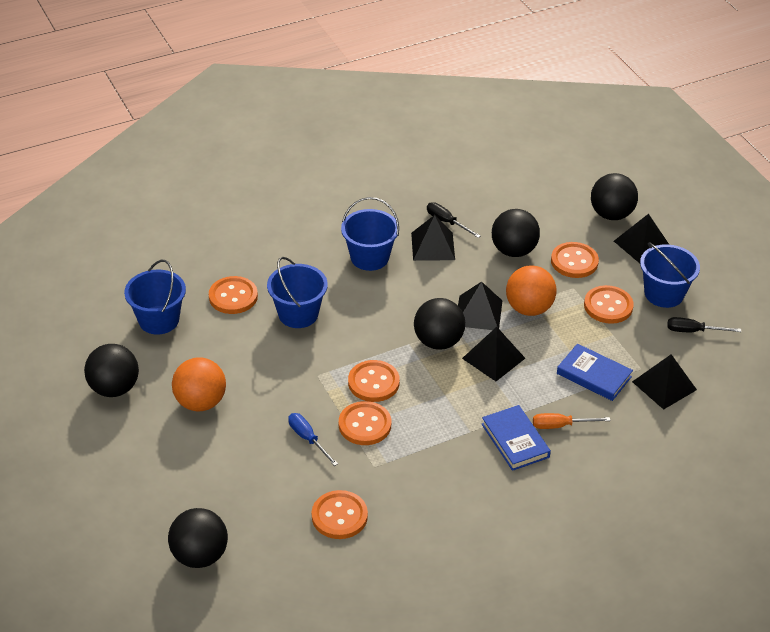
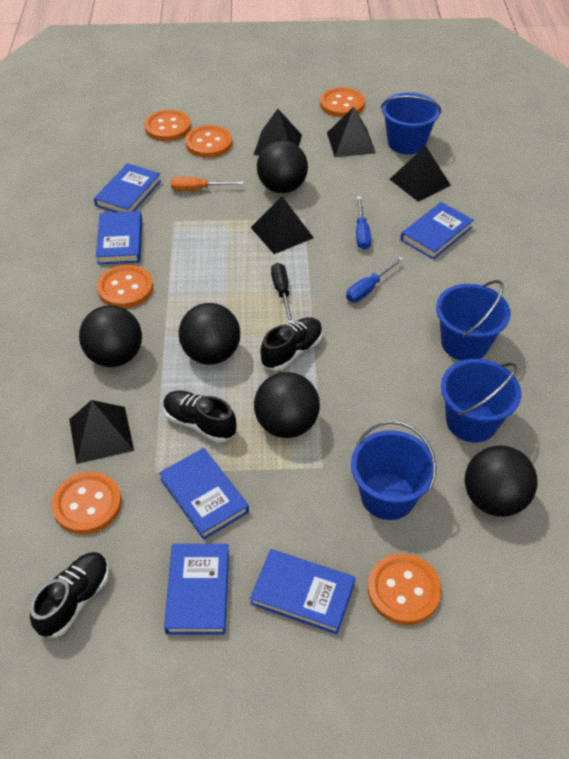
black screwdriver: 2 -> 1
black shoe: 0 -> 3
blue book: 2 -> 6
blue screwdriver: 1 -> 2
orange ball: 2 -> 0

